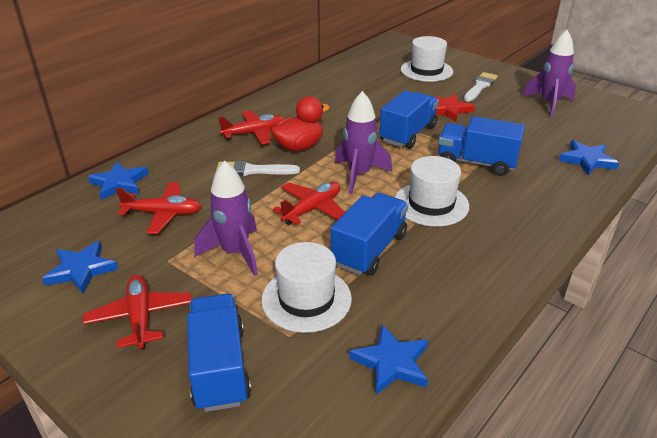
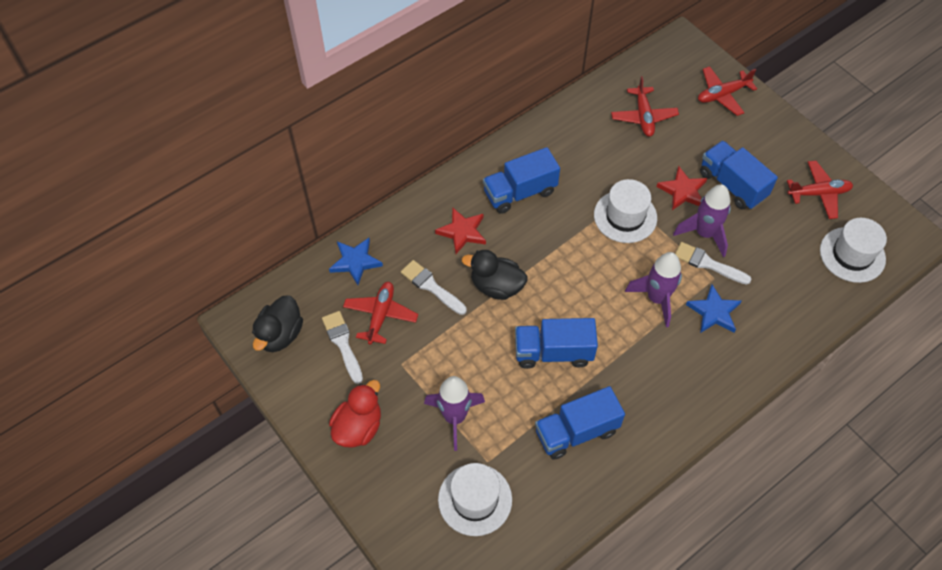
black duck: 0 -> 2
blue star: 4 -> 2
red star: 1 -> 2
white brush: 2 -> 3

